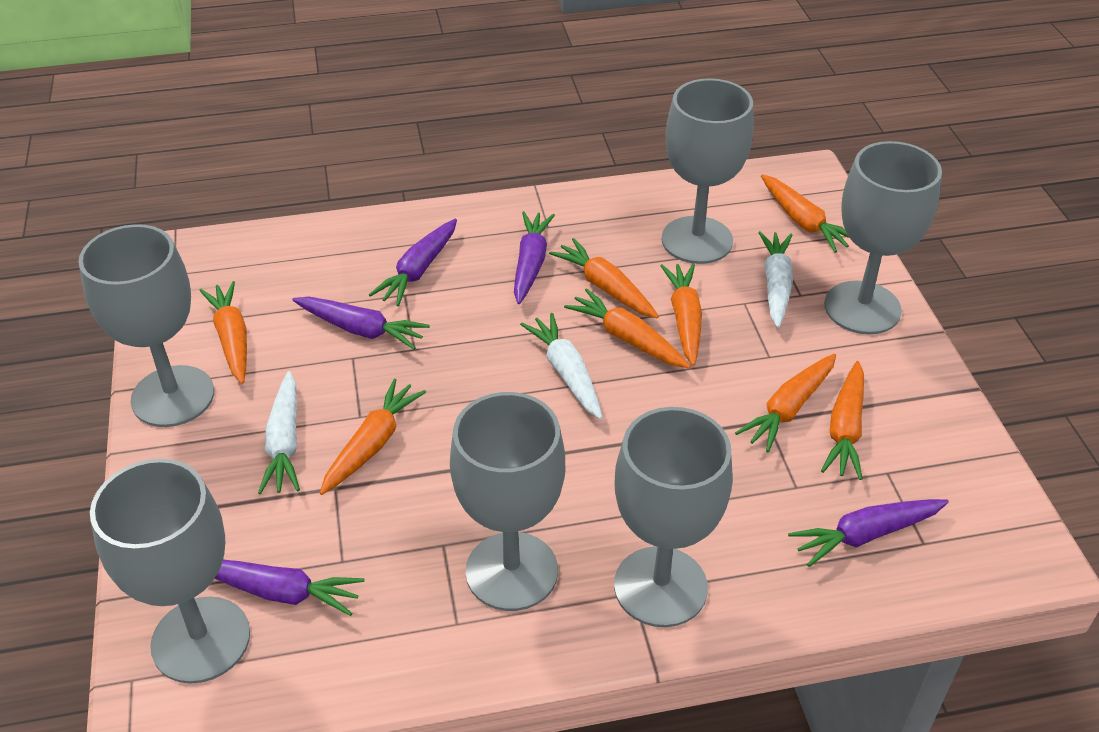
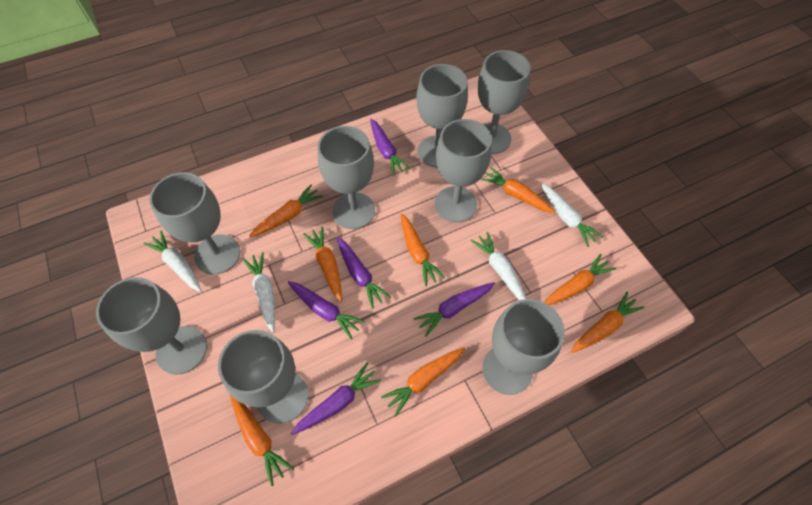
grey goblet: 6 -> 8
white carrot: 3 -> 4

